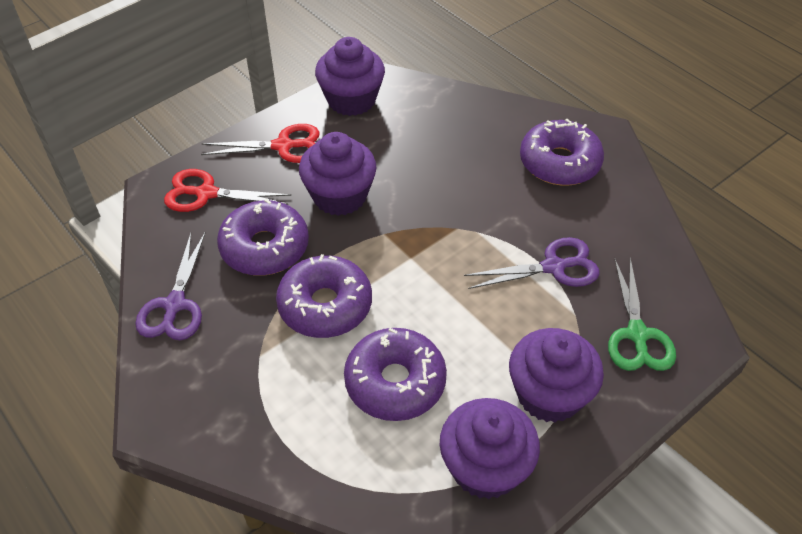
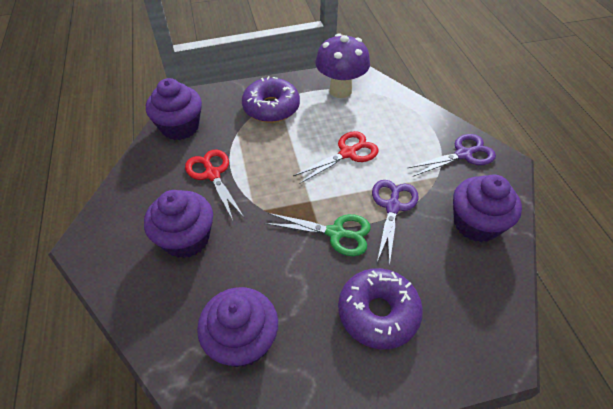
purple donut: 4 -> 2
purple mushroom: 0 -> 1

